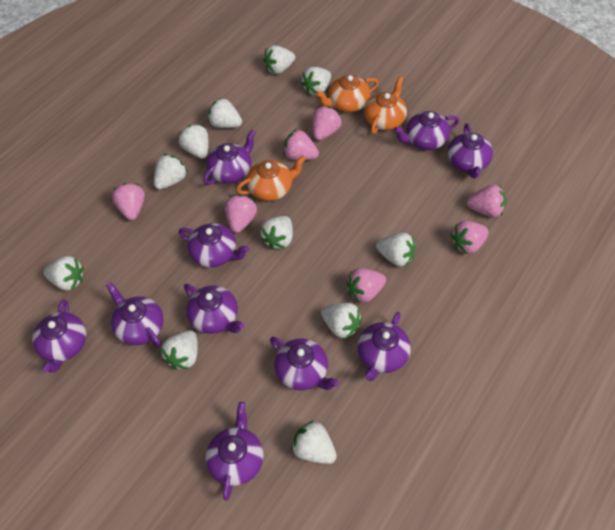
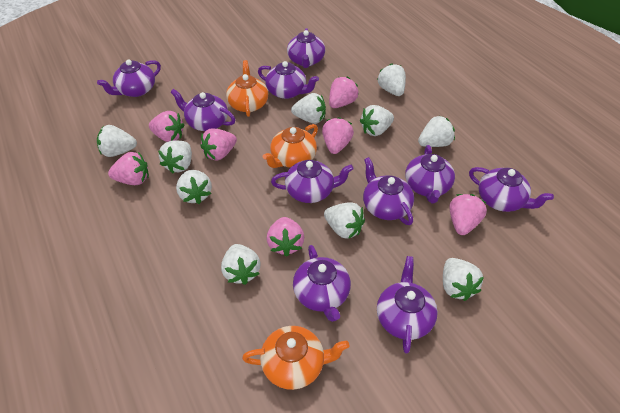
white strawberry: 11 -> 10

